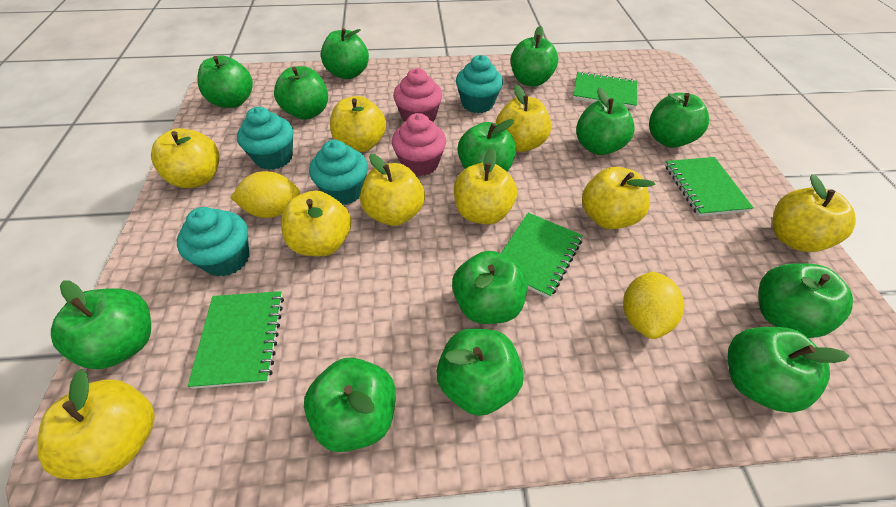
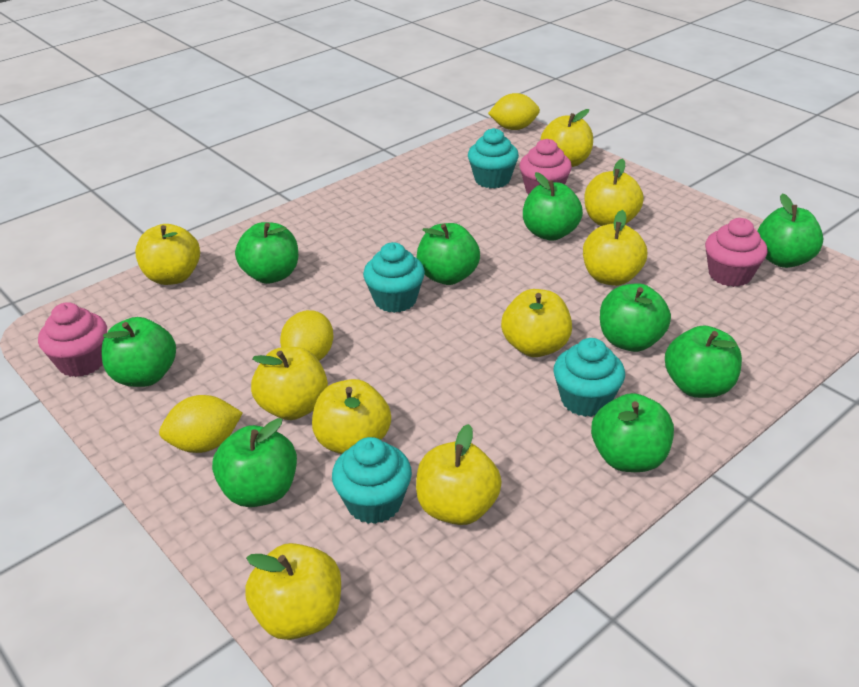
green apple: 13 -> 9
green notebook: 4 -> 0
pink cupcake: 2 -> 3
yellow lemon: 2 -> 3

